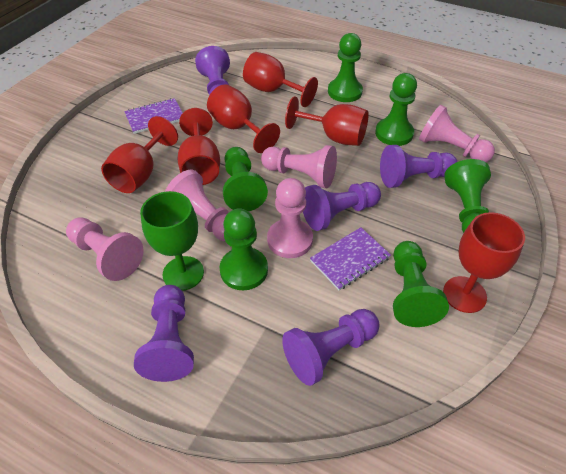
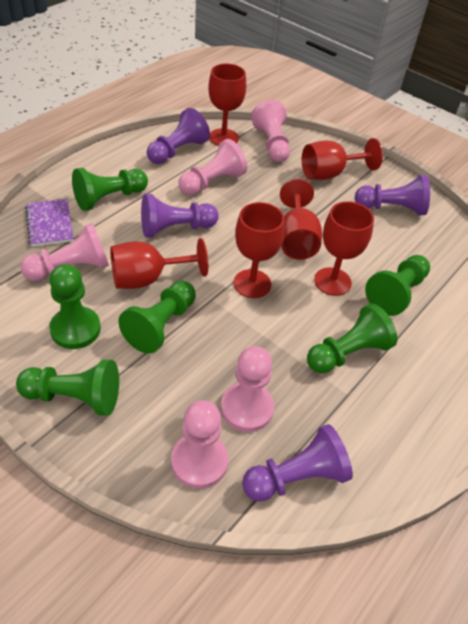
green goblet: 1 -> 0
purple notebook: 2 -> 1
purple pawn: 5 -> 4

